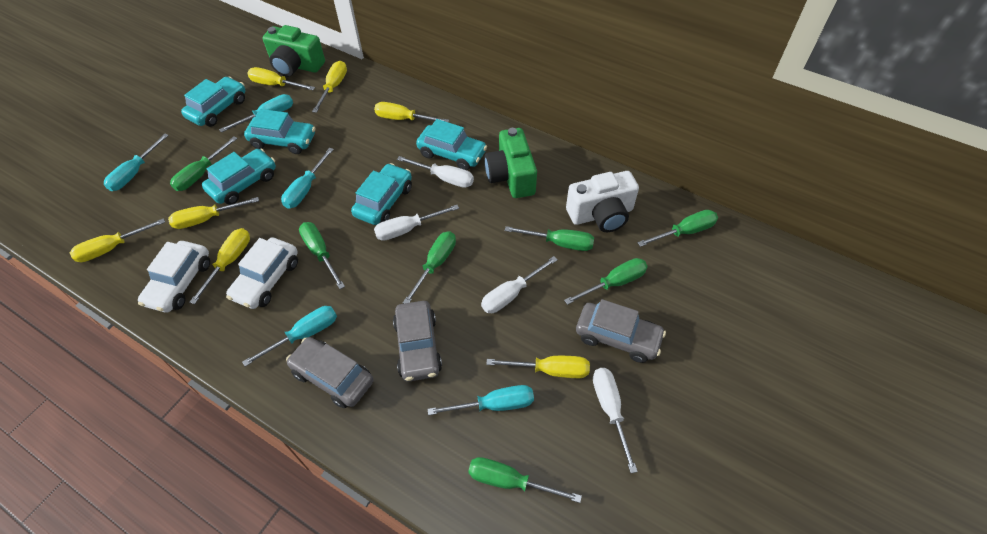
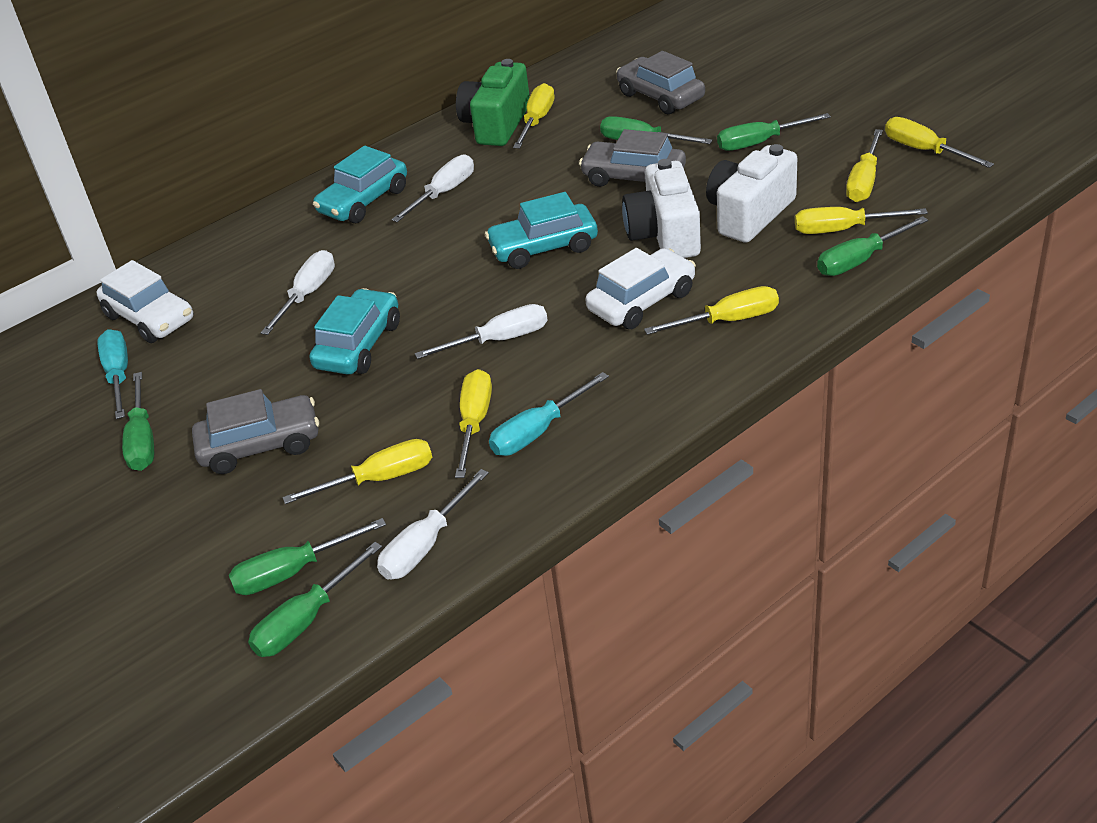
green camera: 2 -> 1
green screwdriver: 7 -> 6
turquoise car: 5 -> 3
turquoise screwdriver: 5 -> 2
white camera: 1 -> 2

